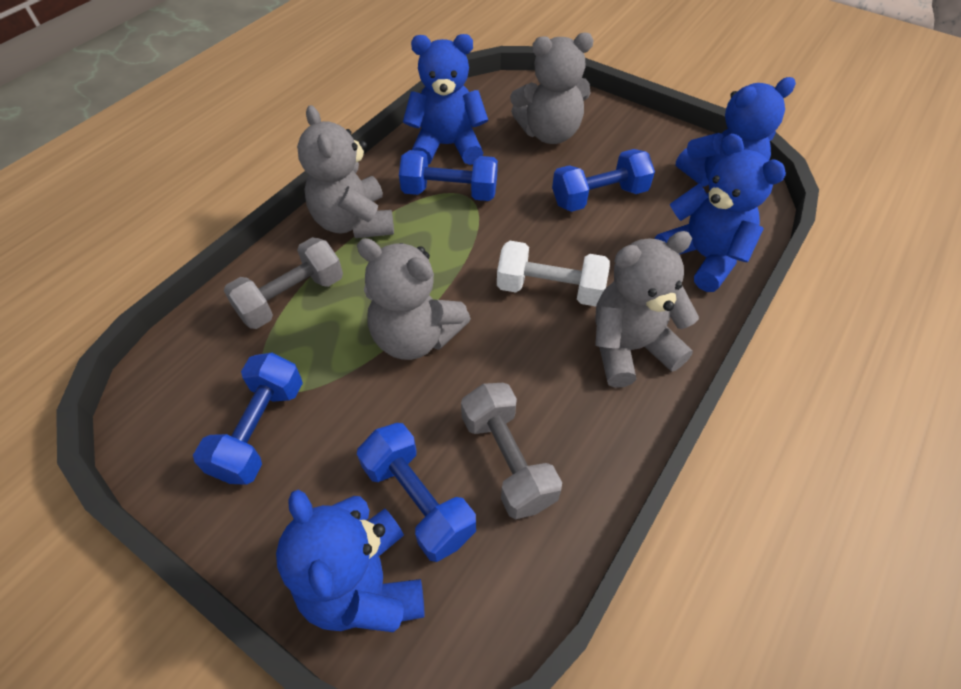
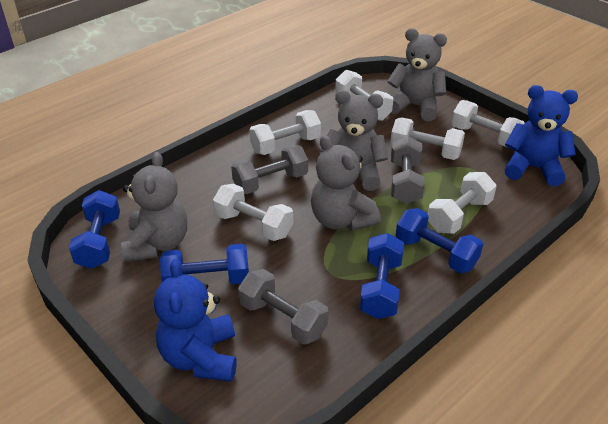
blue teddy bear: 4 -> 2
grey dumbbell: 2 -> 3
white dumbbell: 1 -> 6

